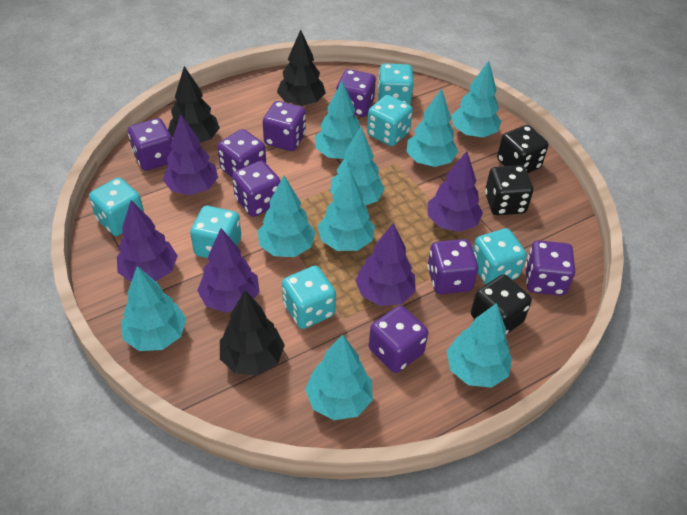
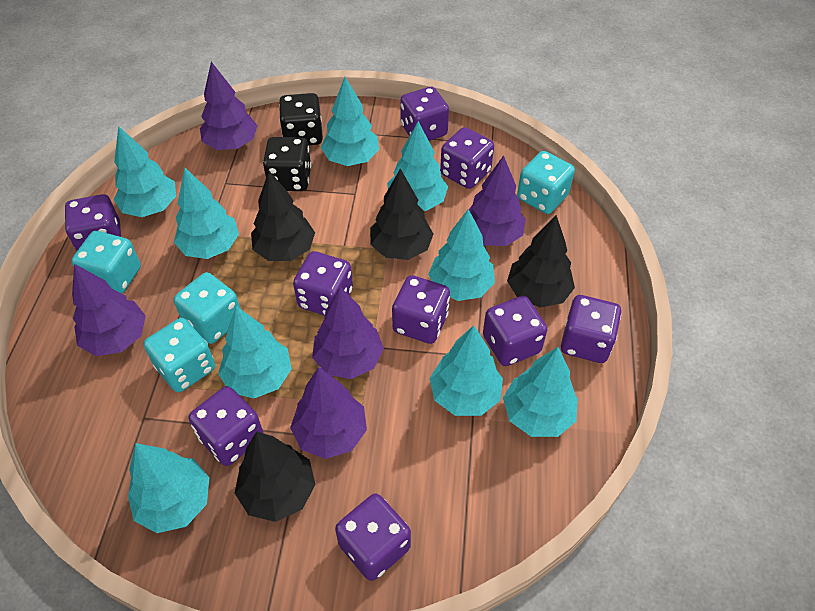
black dice: 3 -> 2
black tree: 3 -> 4
purple dice: 8 -> 9
turquoise dice: 6 -> 4

